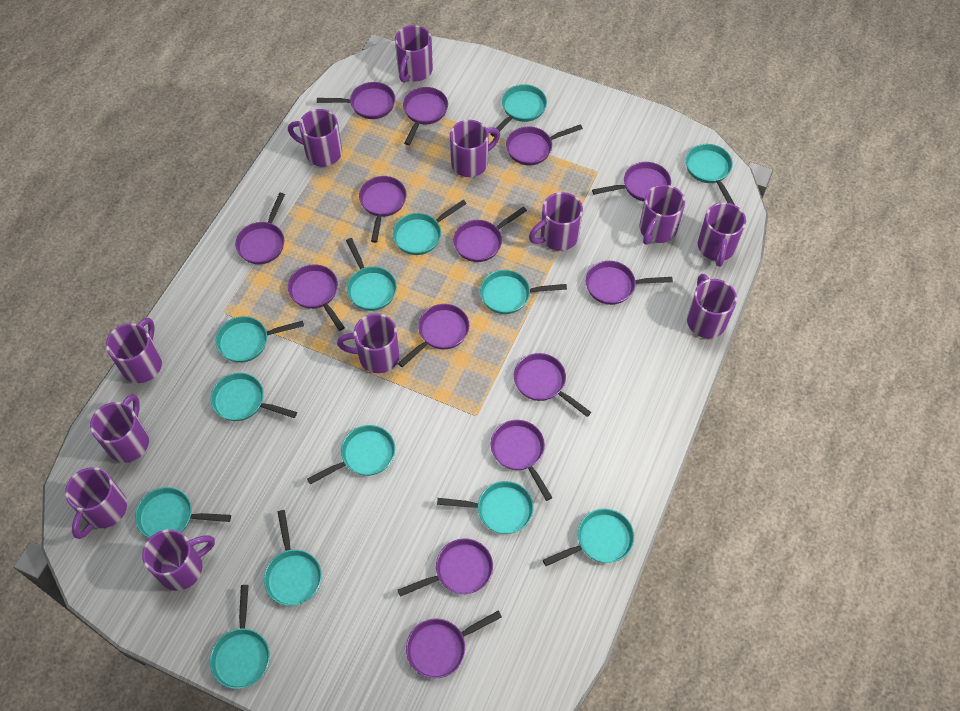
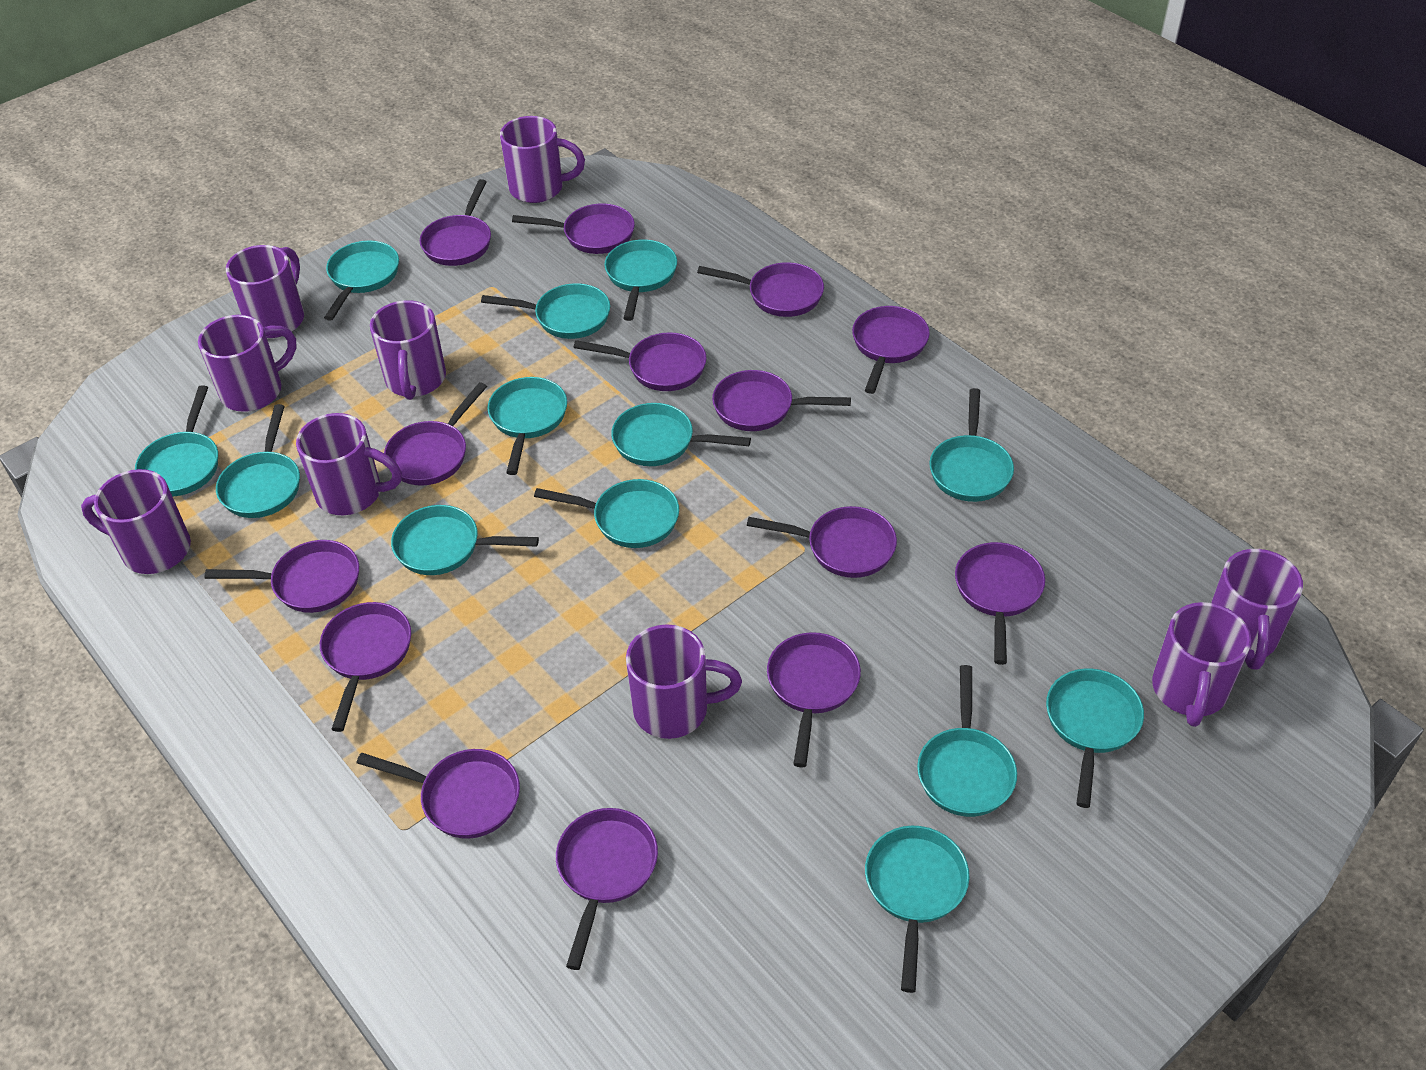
purple mug: 12 -> 9

